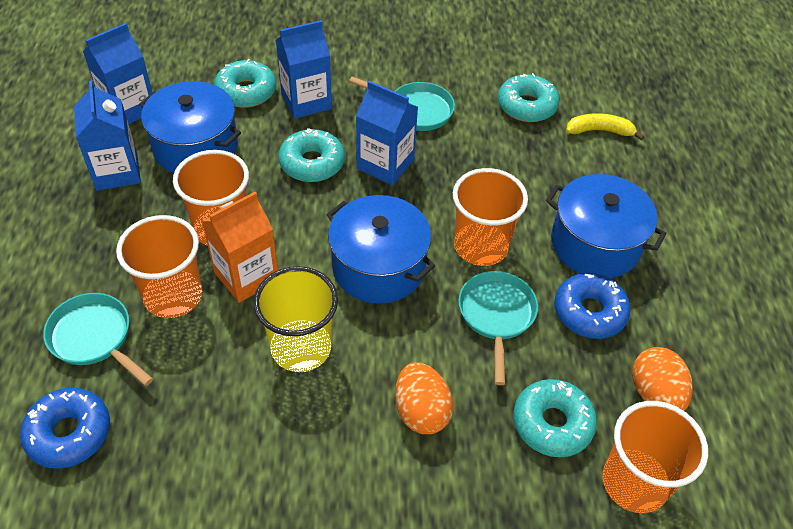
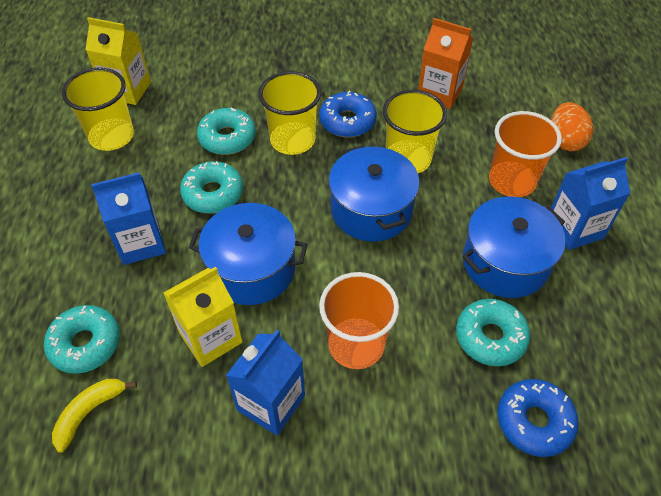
blue carton: 4 -> 3
orange cup: 4 -> 2
orange egg: 2 -> 1
turquoise pan: 3 -> 0
yellow carton: 0 -> 2
yellow cup: 1 -> 3

